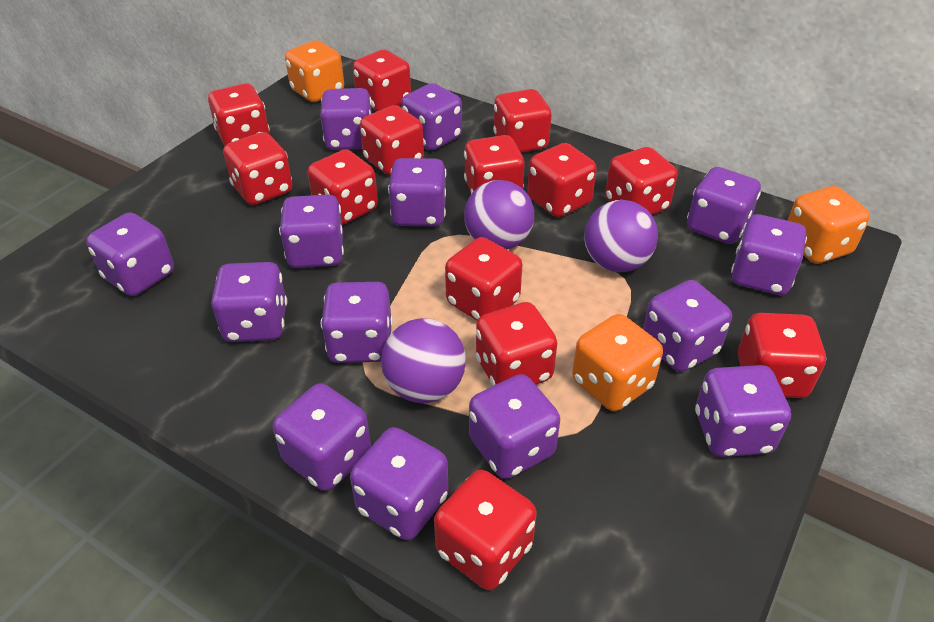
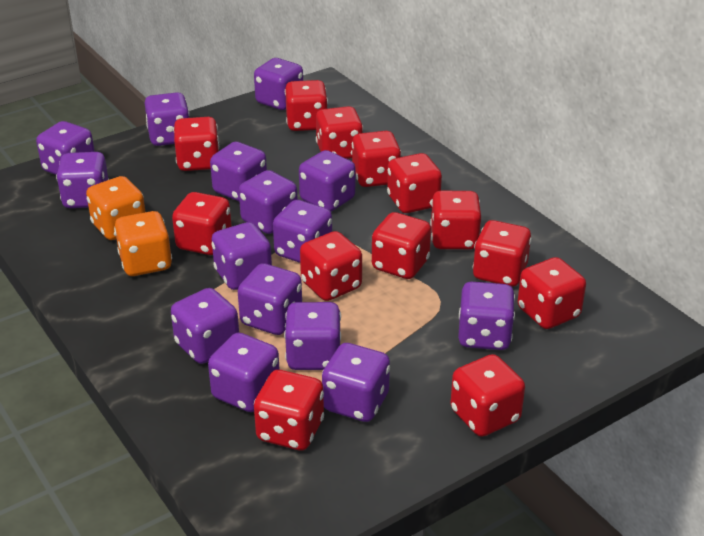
orange dice: 3 -> 2
purple ball: 3 -> 0
purple dice: 14 -> 15

